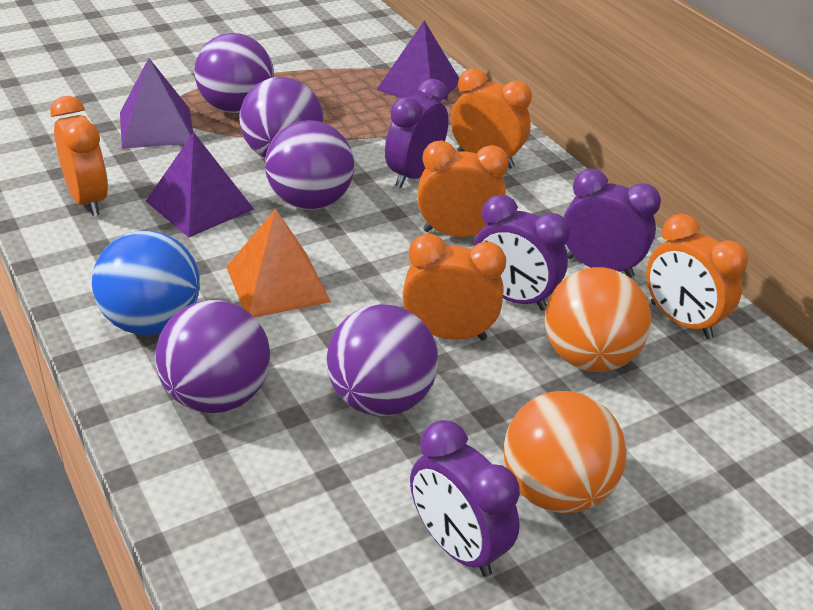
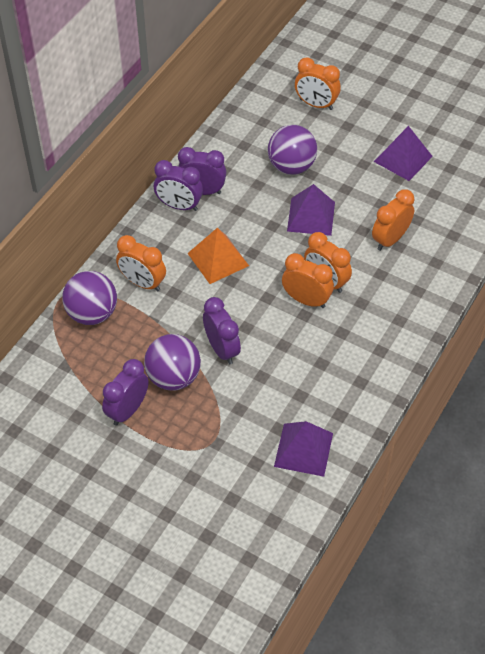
blue ball: 1 -> 0
orange ball: 2 -> 0
purple ball: 5 -> 3

